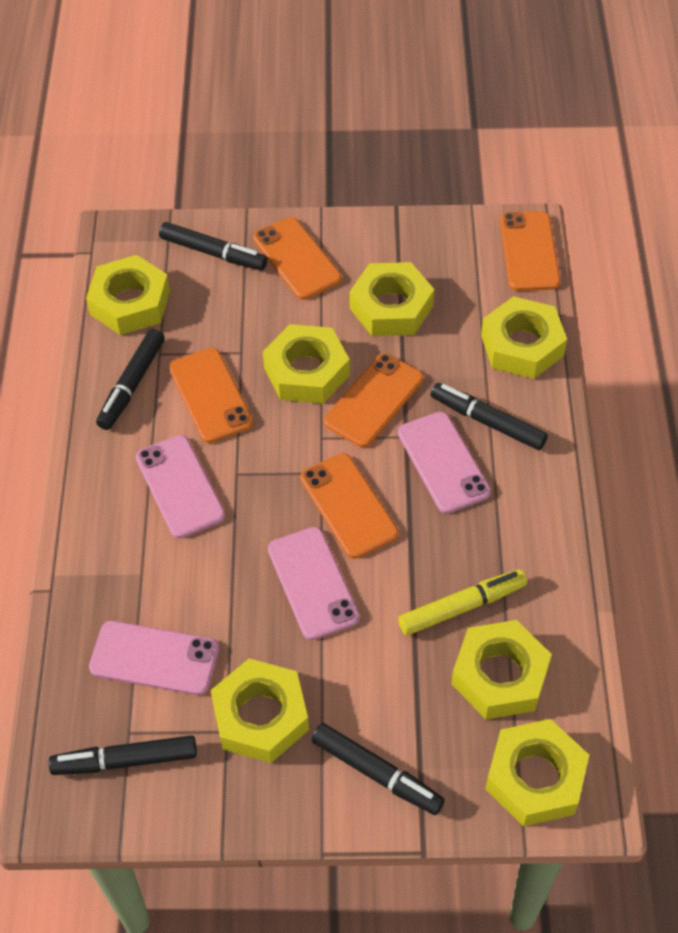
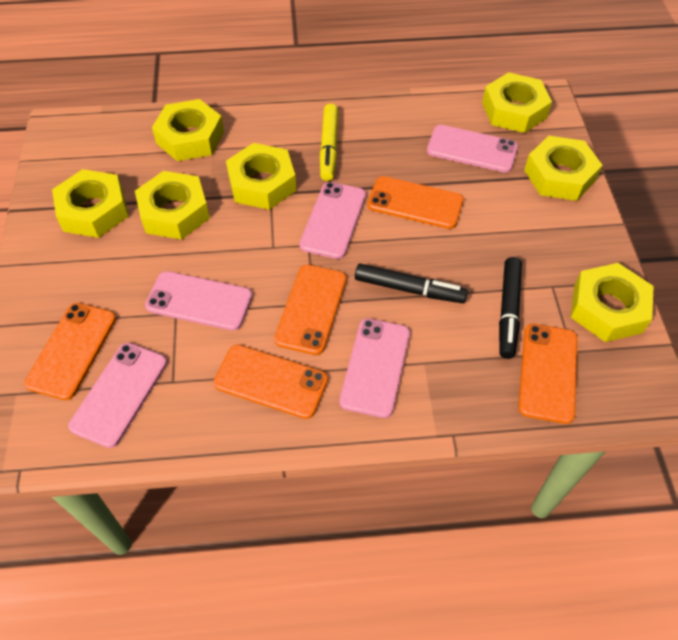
black marker: 5 -> 2
pink phone: 4 -> 5

